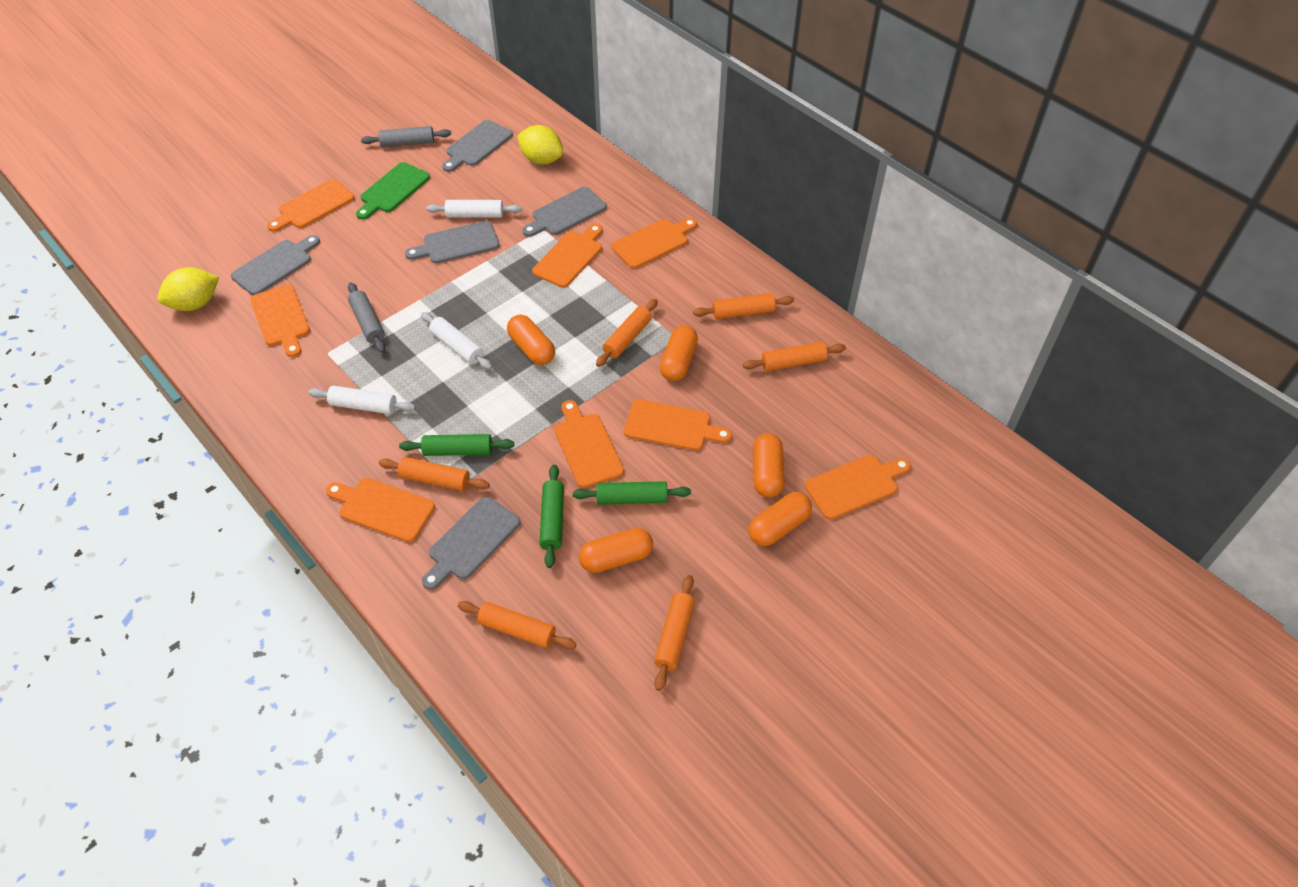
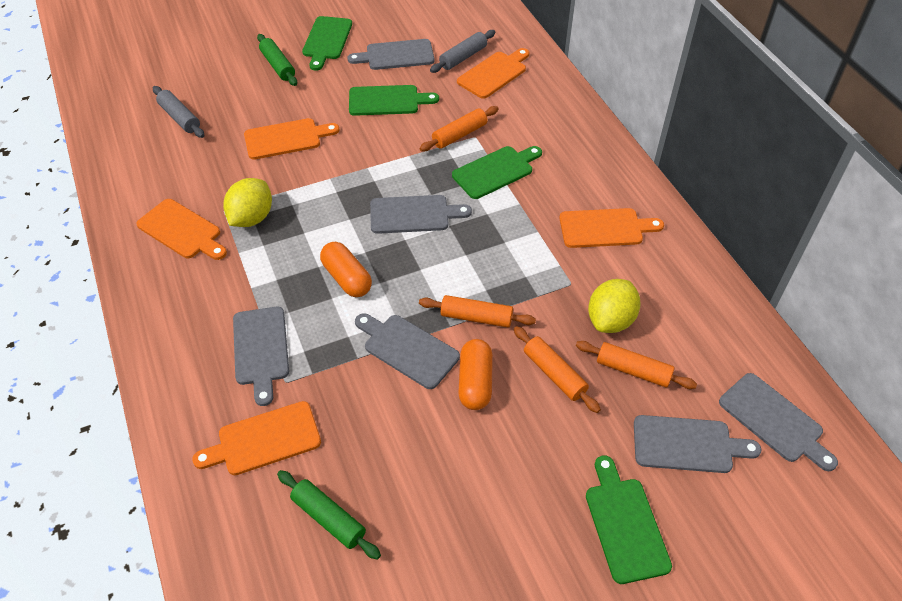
green cutting board: 1 -> 4
green rolling pin: 3 -> 2
grey cutting board: 5 -> 6
orange capsule: 5 -> 2
orange cutting board: 8 -> 5
orange rolling pin: 6 -> 4
white rolling pin: 3 -> 0

